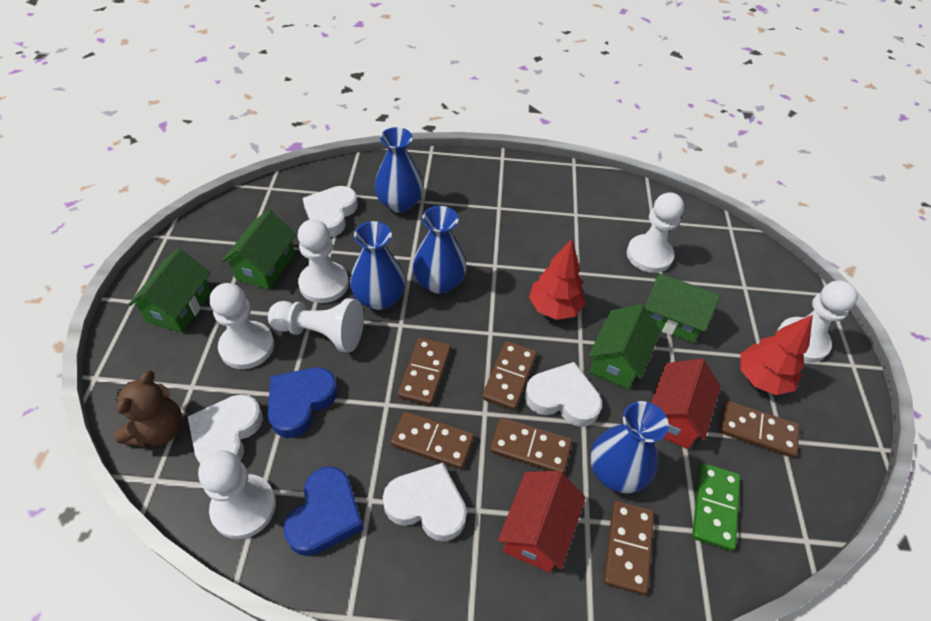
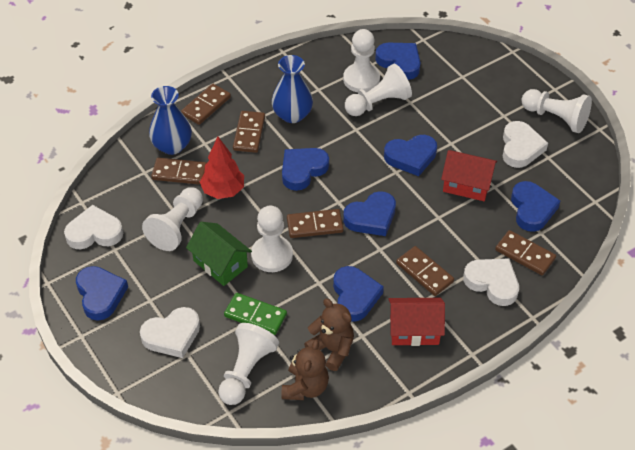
blue heart: 2 -> 7
blue vase: 4 -> 2
brown teddy bear: 1 -> 2
green house: 4 -> 1
red tree: 2 -> 1

